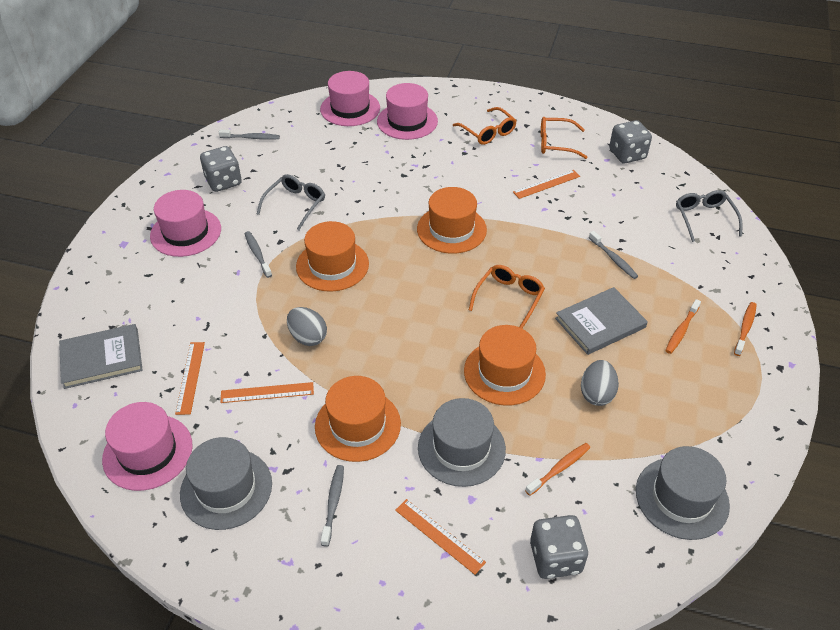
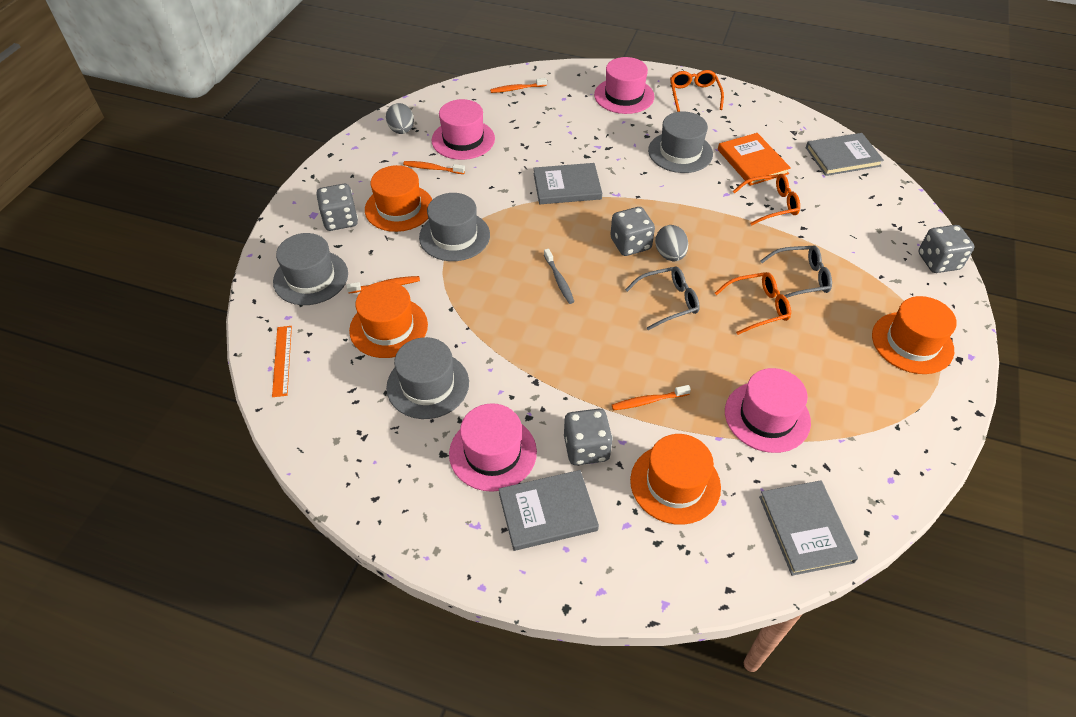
grey book: 2 -> 4
grey dice: 3 -> 4
grey hat: 3 -> 4
grey toothbrush: 4 -> 1
orange book: 0 -> 1
orange ruler: 4 -> 1
orange toothbrush: 3 -> 4

